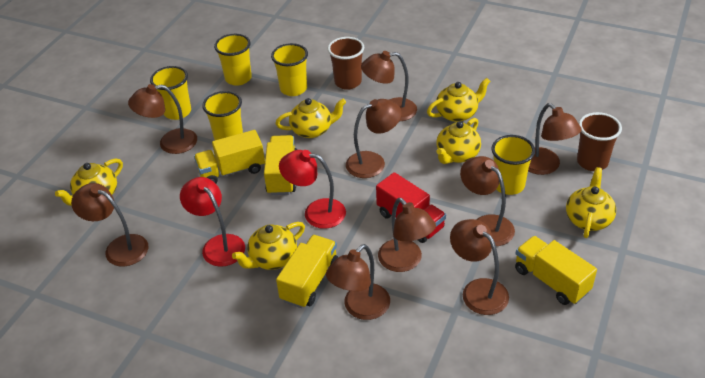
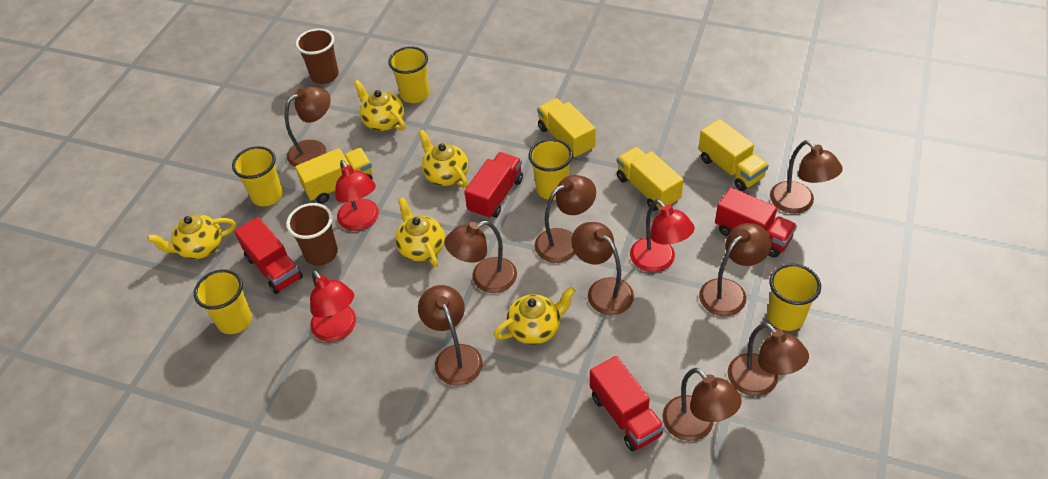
red lamp: 2 -> 3
red truck: 1 -> 4
yellow teapot: 6 -> 5

